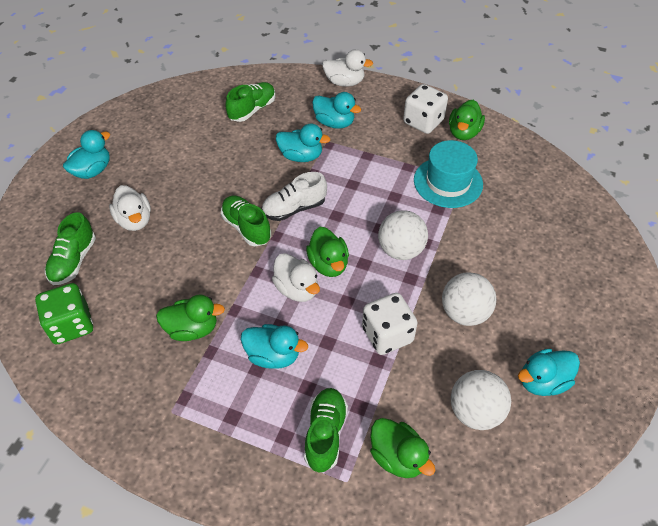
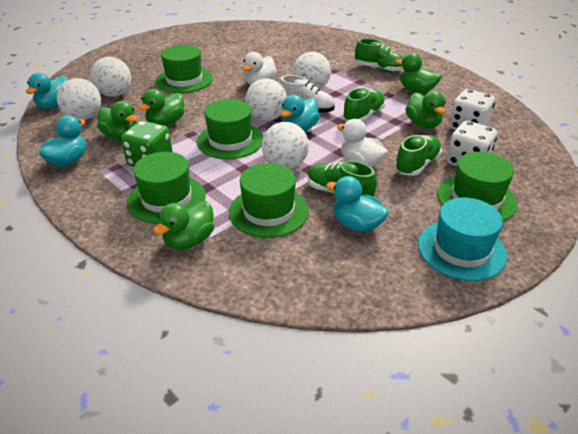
green duck: 4 -> 5
green hat: 0 -> 5
turquoise duck: 5 -> 4
white ball: 3 -> 5
white duck: 3 -> 2

